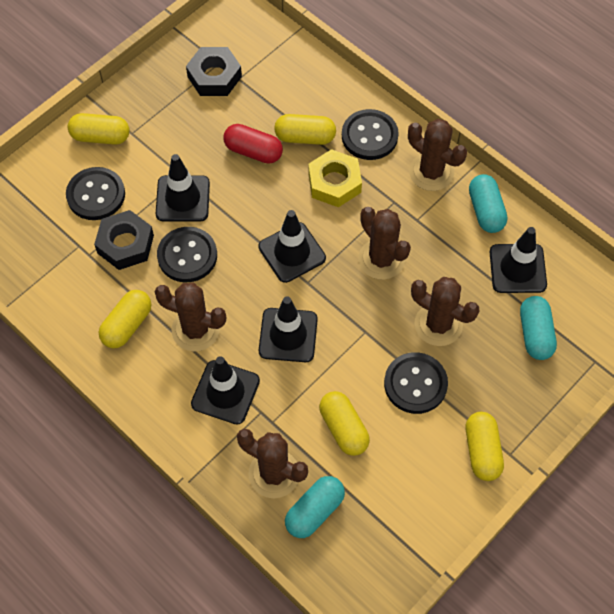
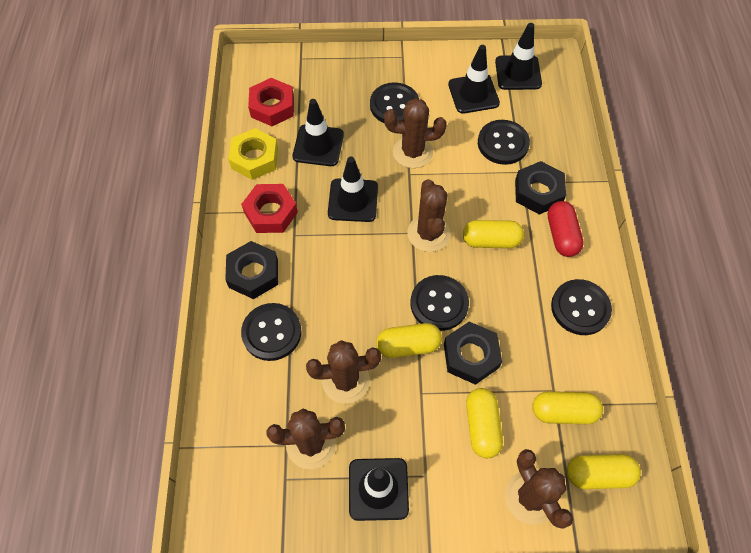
black button: 4 -> 5
black nut: 2 -> 3
red nut: 0 -> 2
turquoise capsule: 3 -> 0

